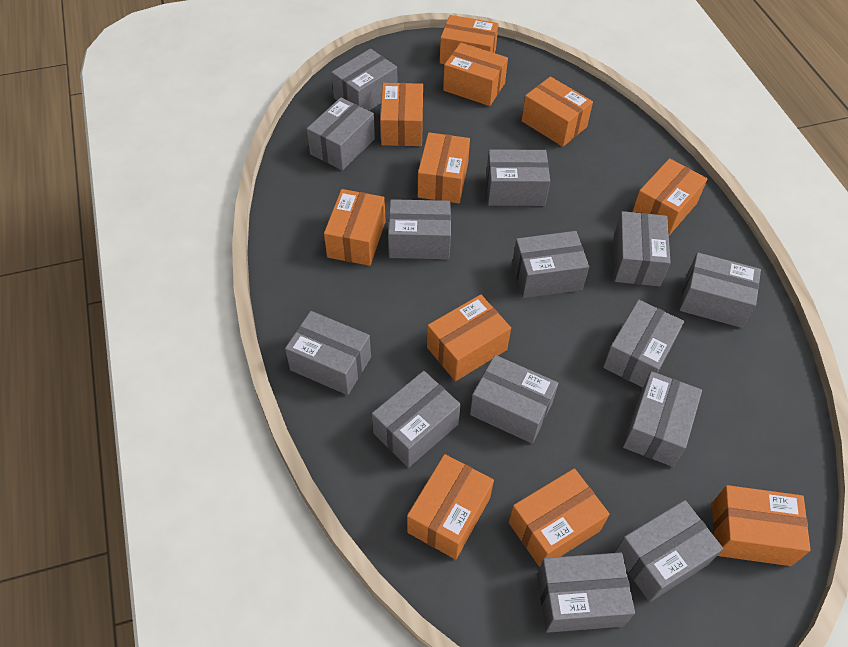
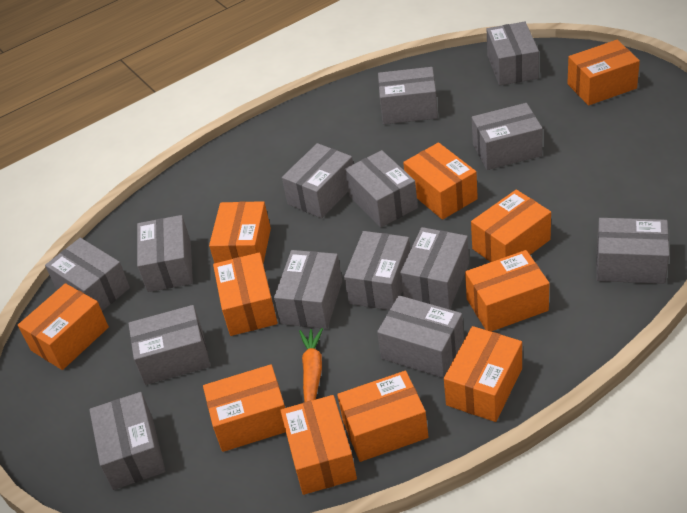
orange carrot: 0 -> 1

